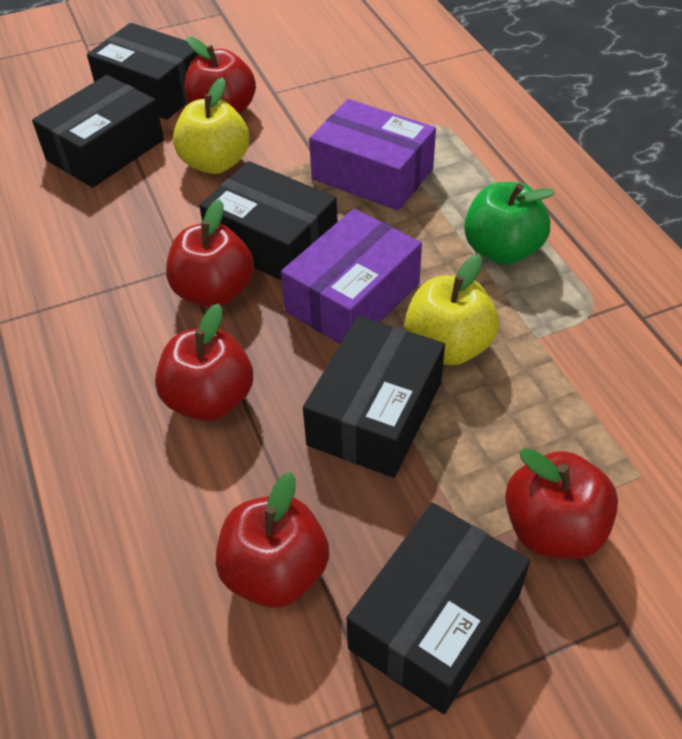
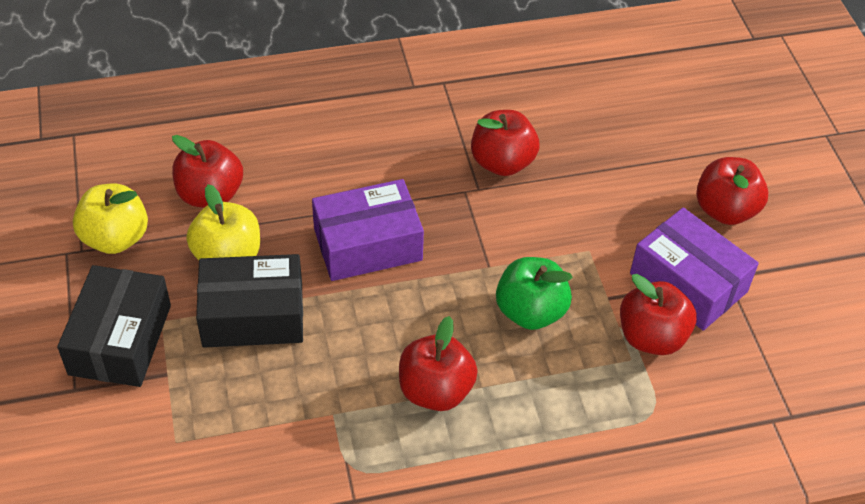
black box: 5 -> 2

